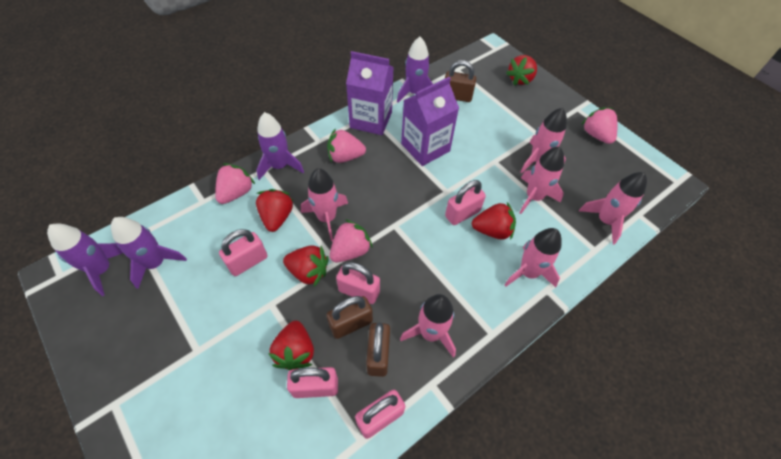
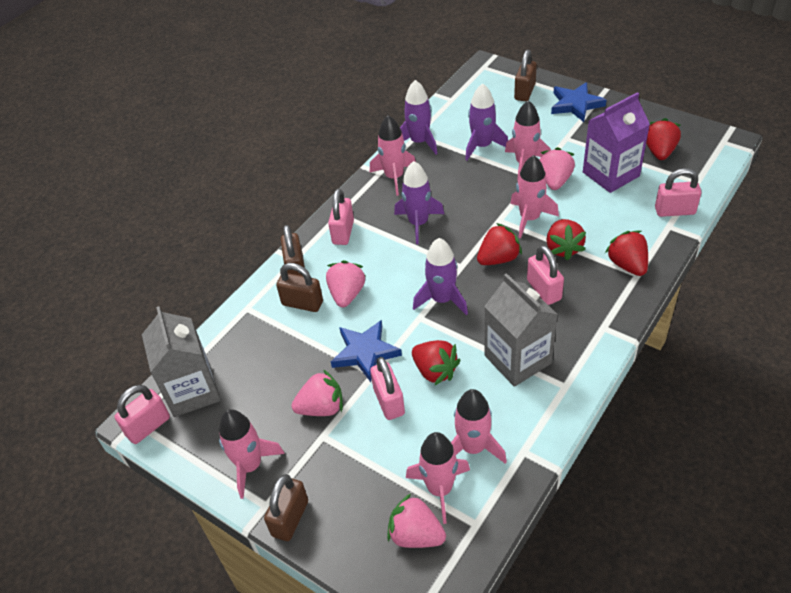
blue star: 0 -> 2
brown padlock: 3 -> 4
grey carton: 0 -> 2
purple carton: 2 -> 1

